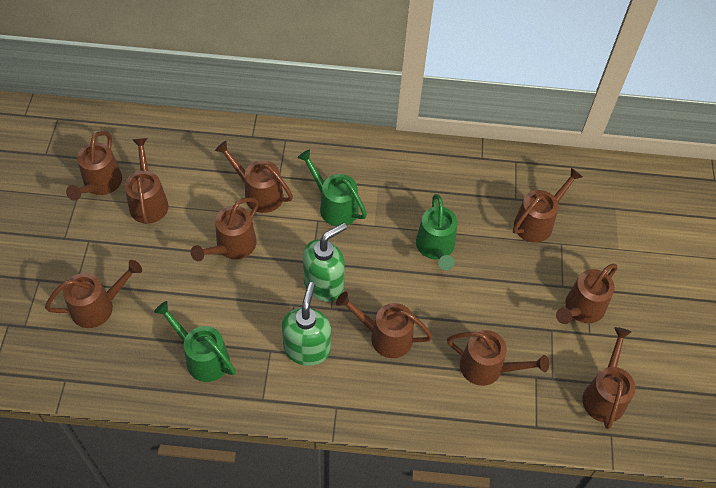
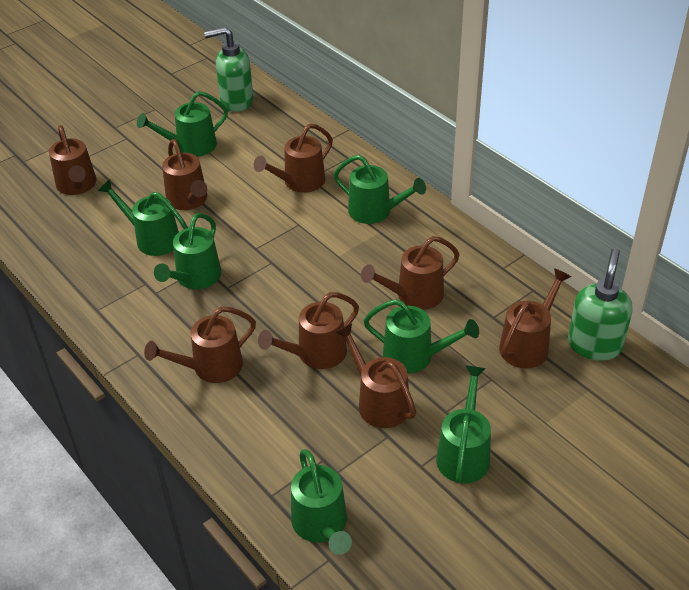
brown watering can: 10 -> 8
green watering can: 3 -> 7

